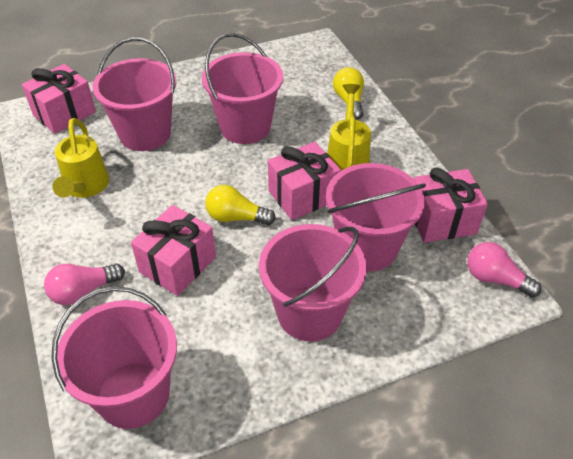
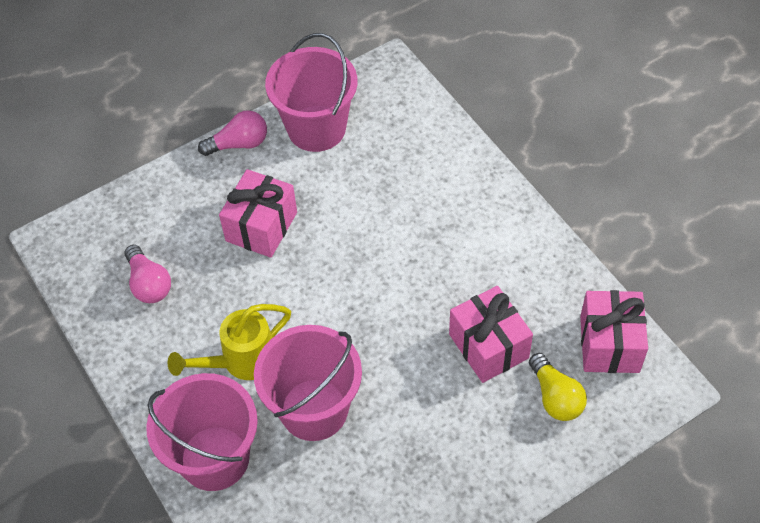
pink bucket: 5 -> 3
pink gift: 4 -> 3
yellow light bulb: 2 -> 1
yellow watering can: 2 -> 1

